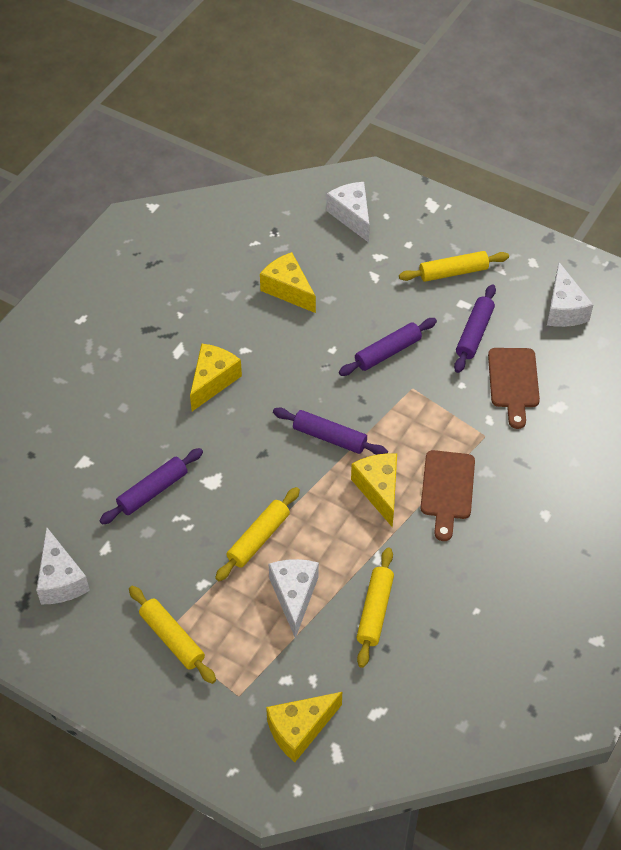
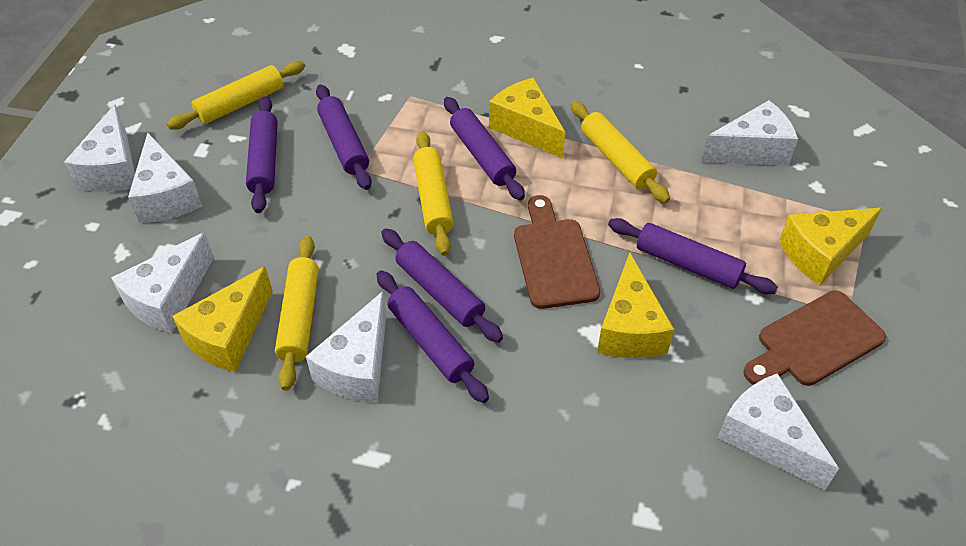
purple rolling pin: 4 -> 6
white cheese: 4 -> 6

